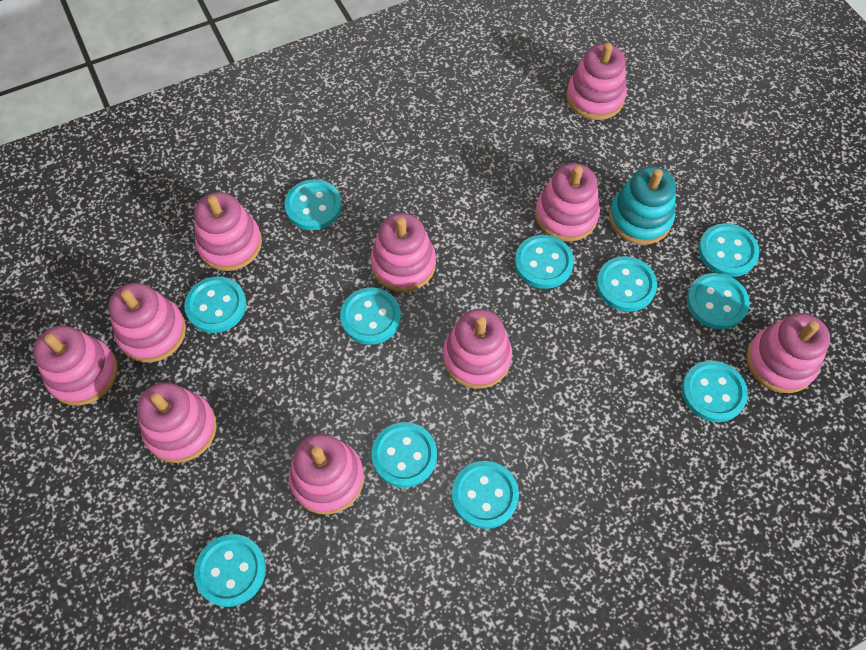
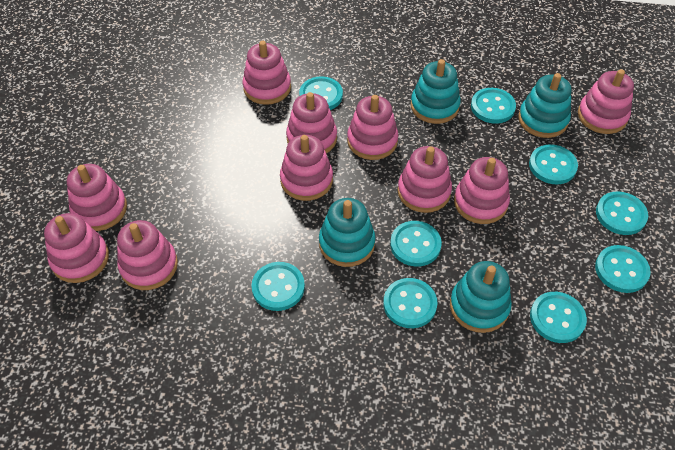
turquoise button: 11 -> 9
turquoise stacking toy: 1 -> 4

